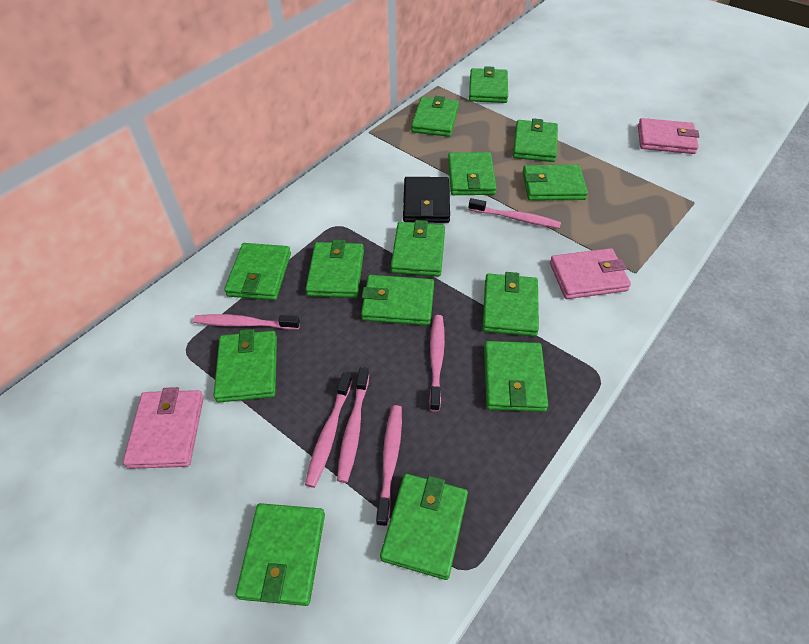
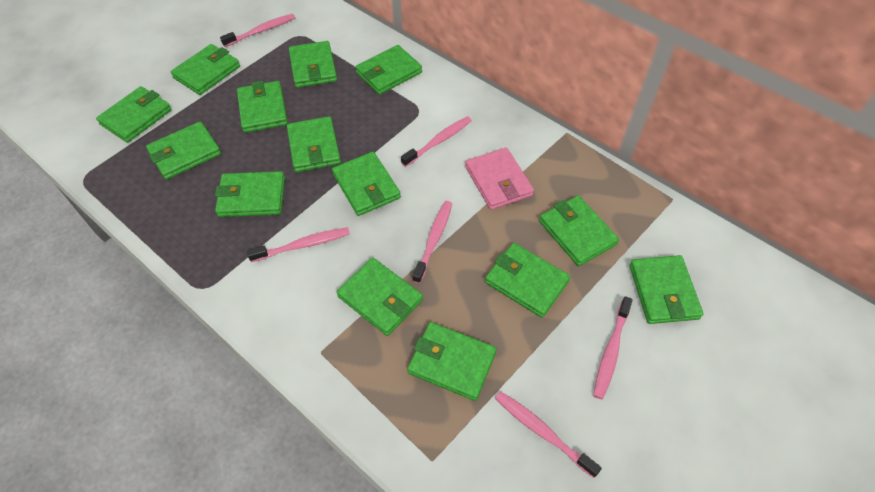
black wallet: 1 -> 0
pink wallet: 3 -> 1

